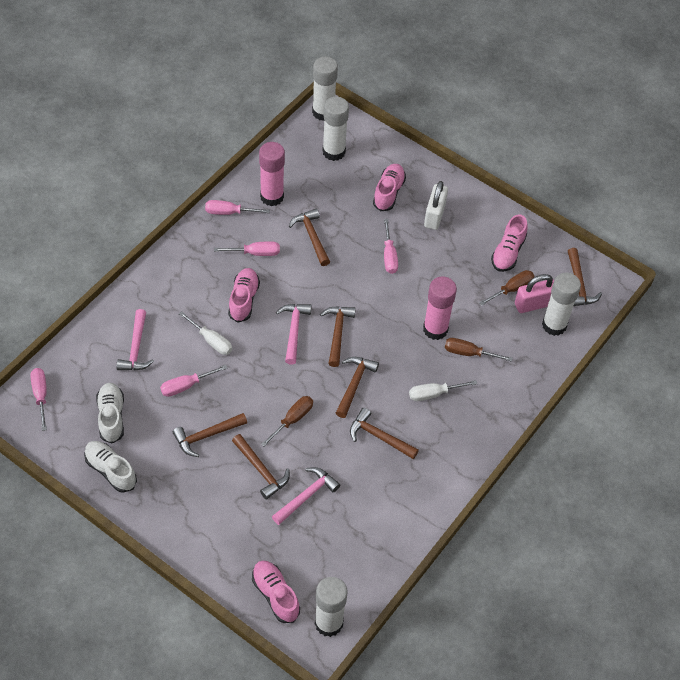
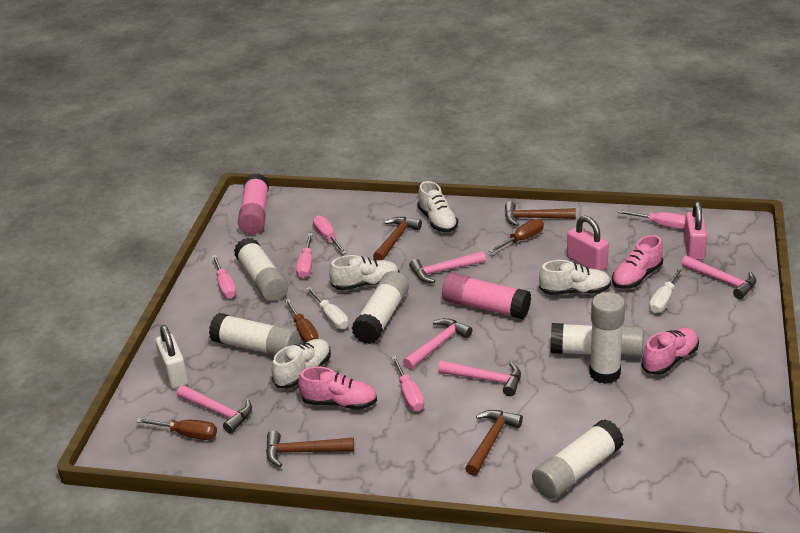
brown hammer: 7 -> 4
pink hammer: 3 -> 5
pink padlock: 1 -> 2
pink shoe: 4 -> 3
white glue stick: 4 -> 6
white shoe: 2 -> 4

